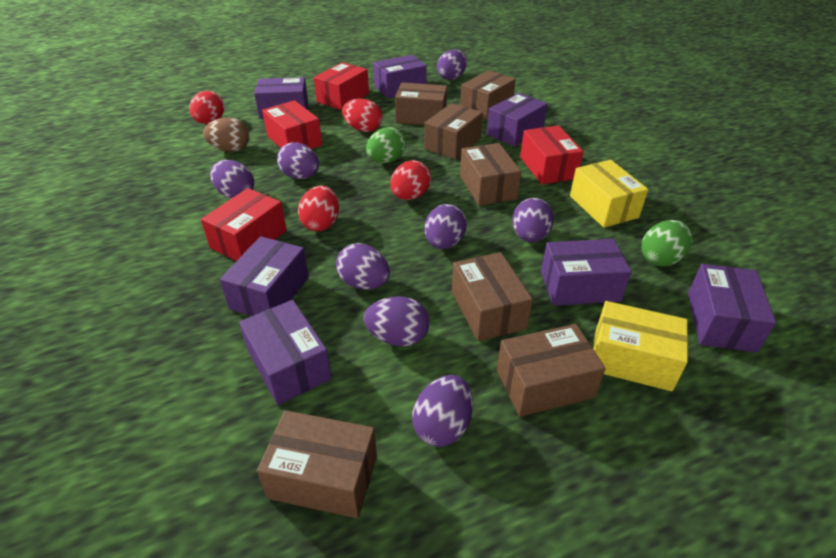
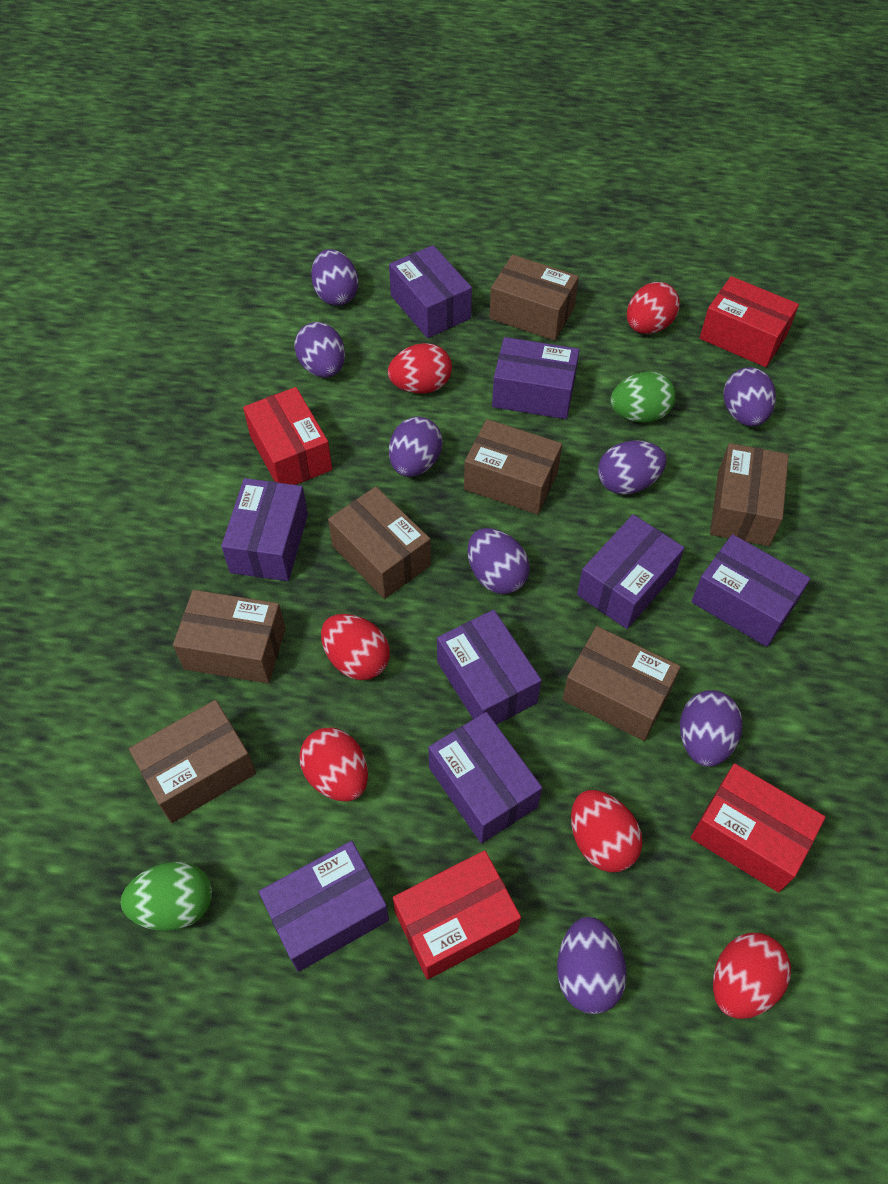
brown egg: 1 -> 0
purple box: 7 -> 8
red egg: 4 -> 6
yellow box: 2 -> 0

